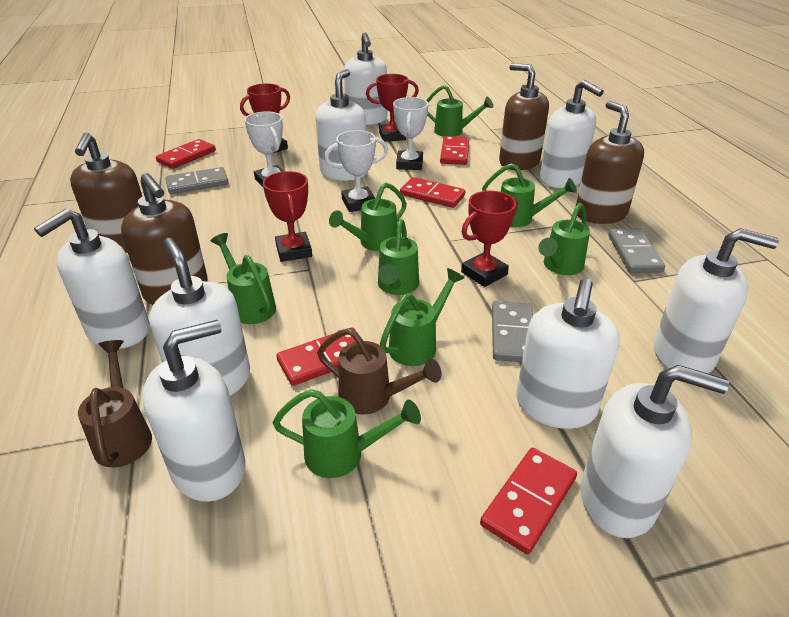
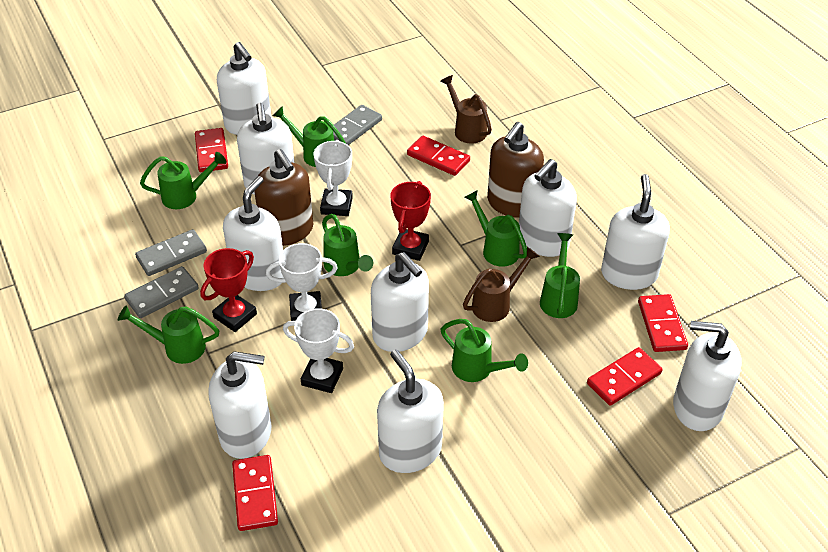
brown soap dispenser: 4 -> 2
green watering can: 8 -> 7
red trophy: 4 -> 2

